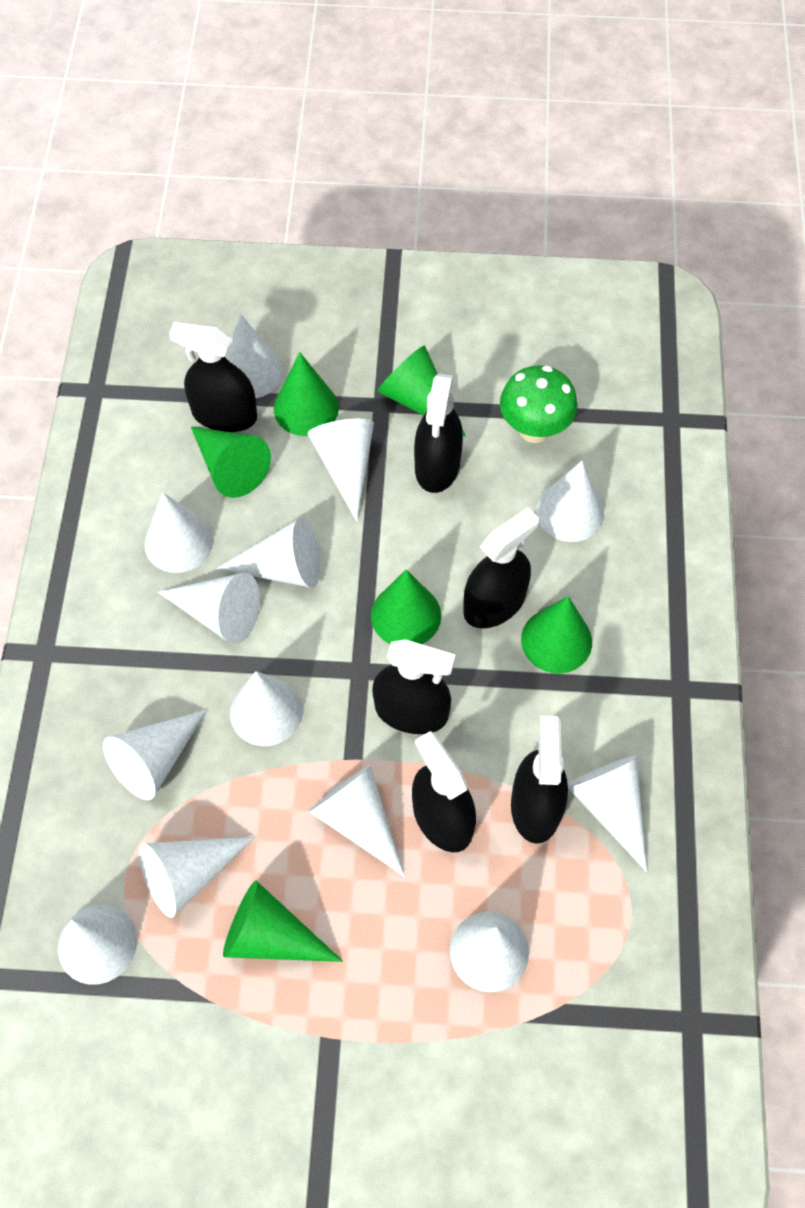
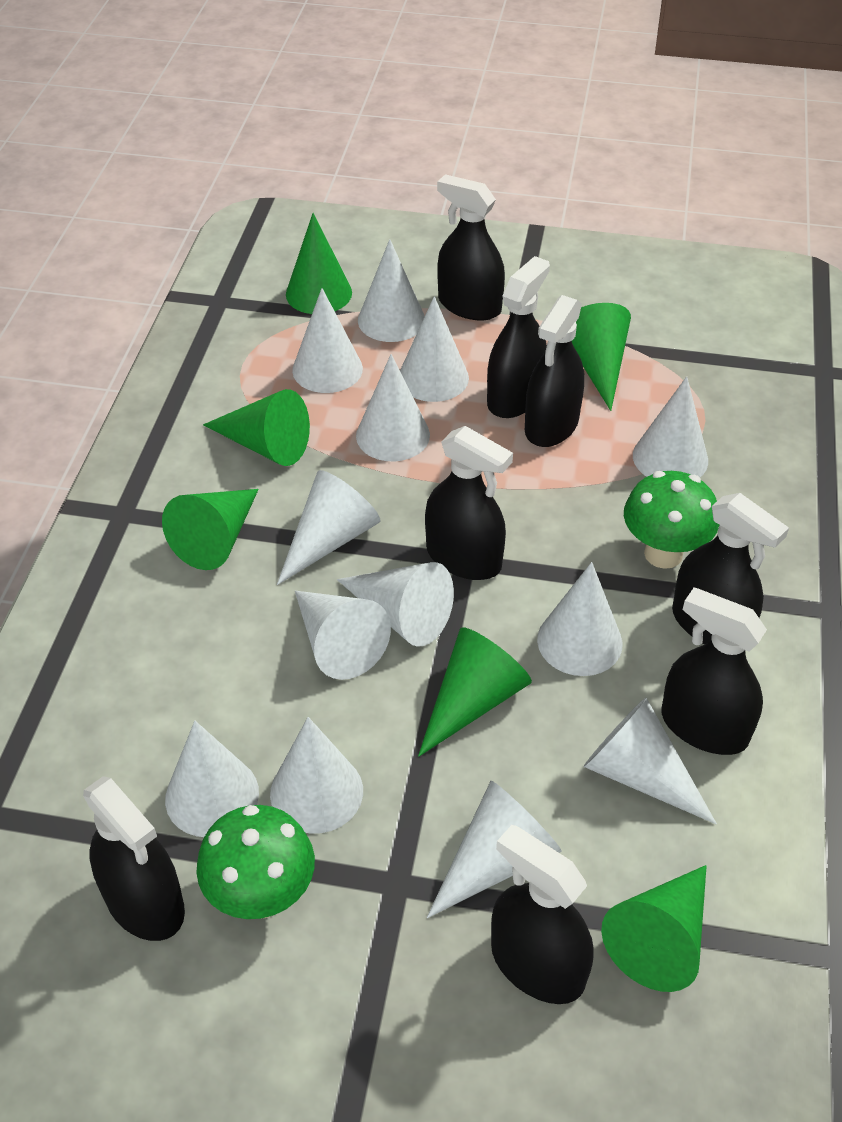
black spray bottle: 6 -> 8
green mushroom: 1 -> 2

